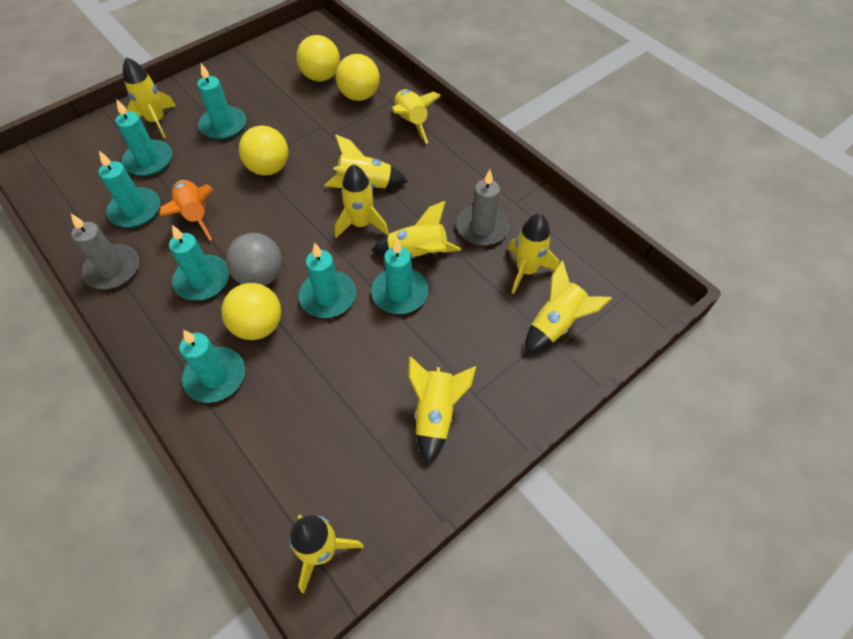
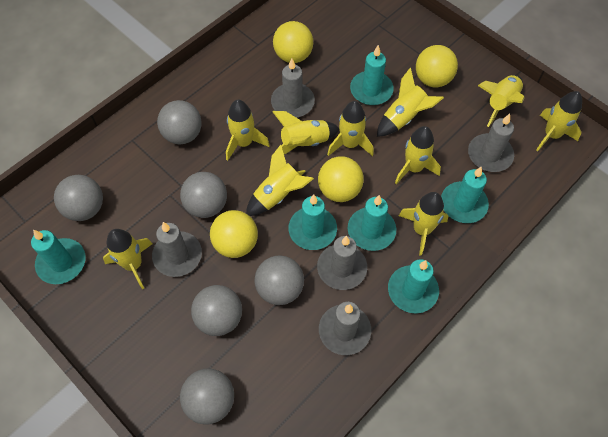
grey ball: 1 -> 6
grey candle: 2 -> 5
orange rocket: 1 -> 0
turquoise candle: 7 -> 6
yellow rocket: 9 -> 10

